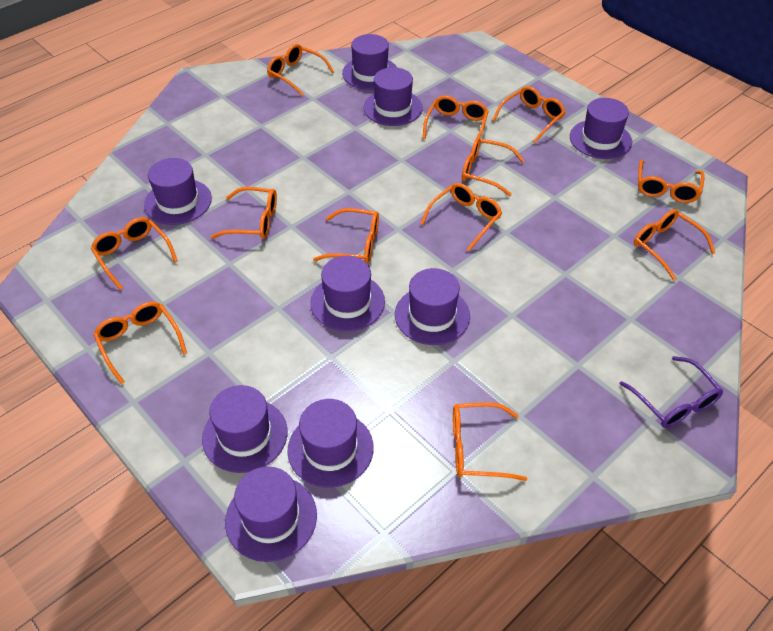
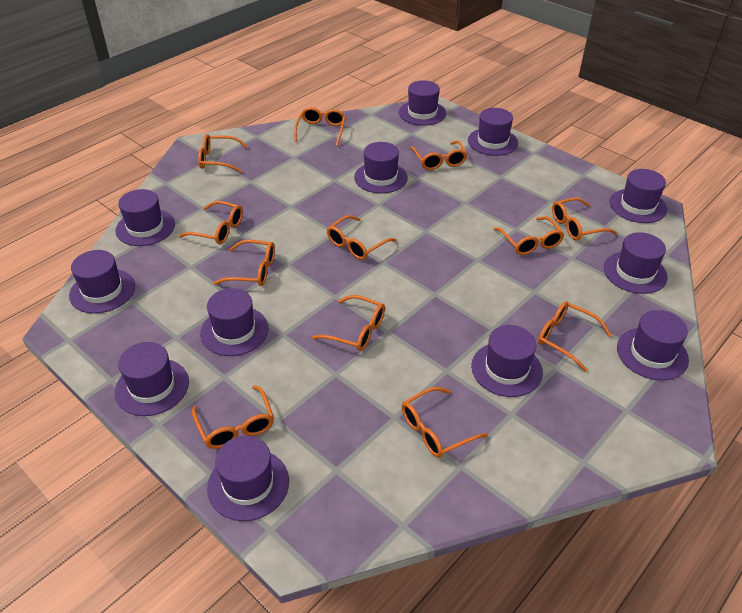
purple glasses: 1 -> 0
purple hat: 9 -> 12

